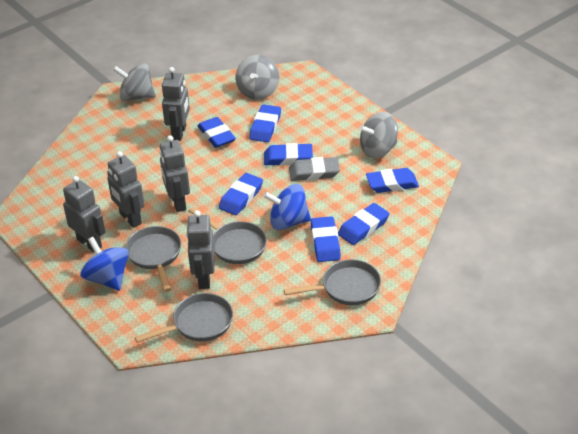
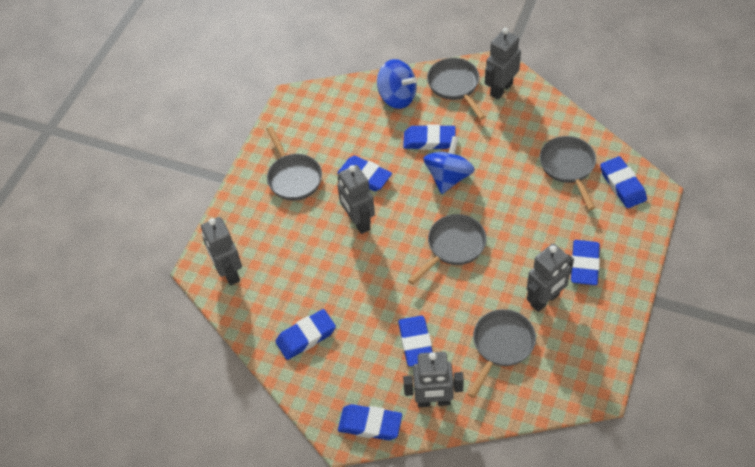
grey eraser: 1 -> 0
grey pan: 4 -> 5
grey spinning top: 3 -> 0

